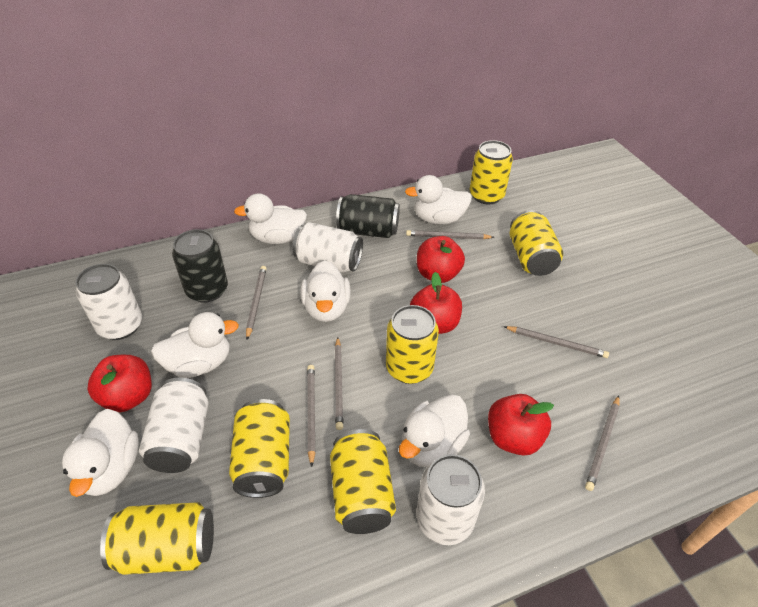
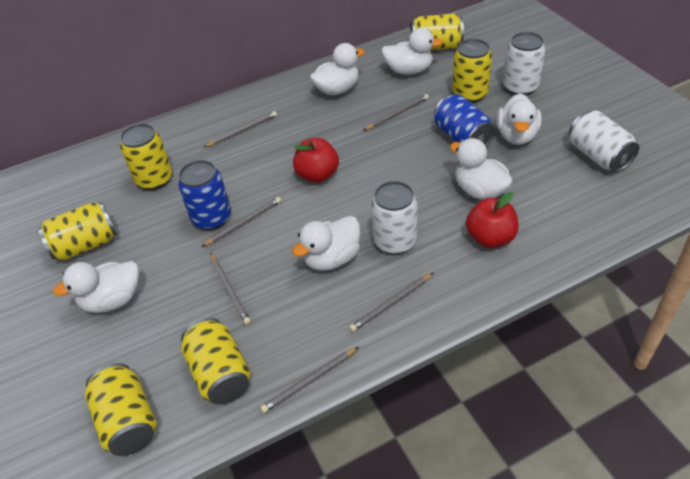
black can: 2 -> 0
blue can: 0 -> 2
red apple: 4 -> 2
white can: 4 -> 3

